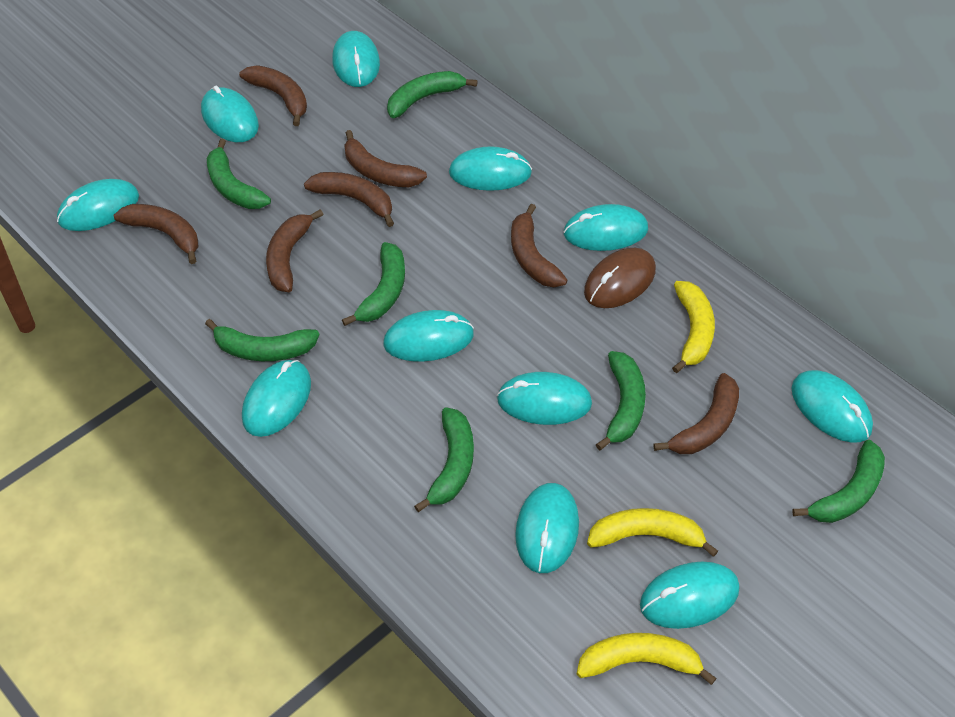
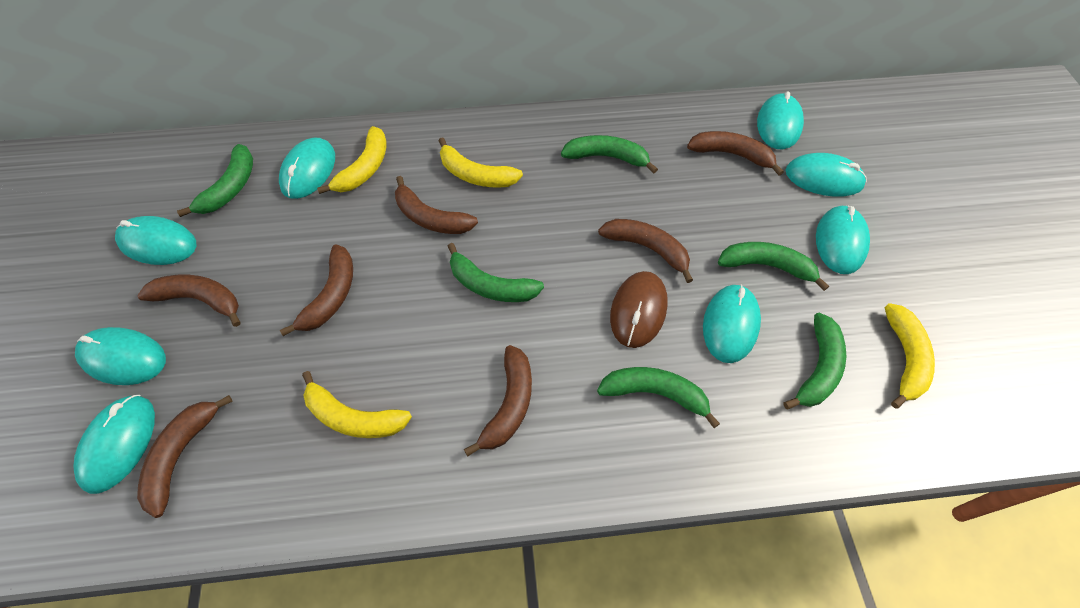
green banana: 7 -> 6
turquoise mouse: 11 -> 8
yellow banana: 3 -> 4

